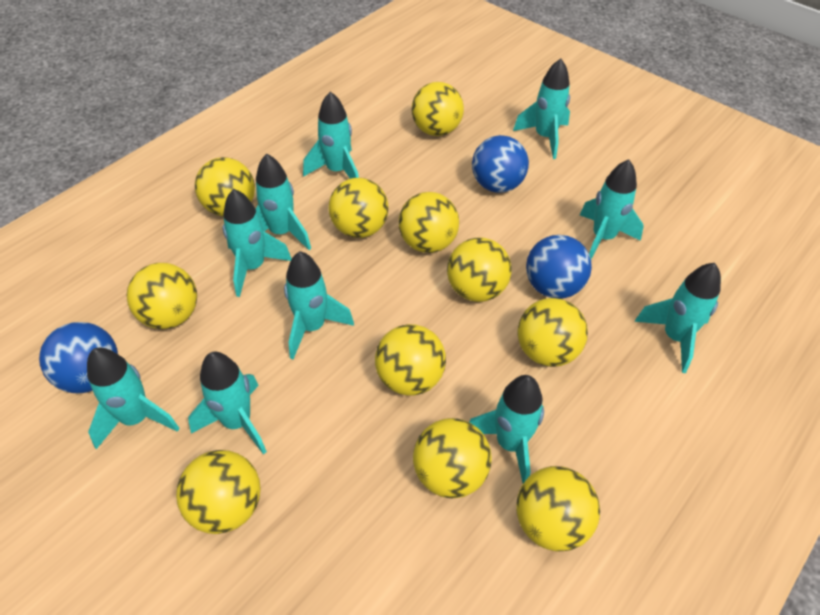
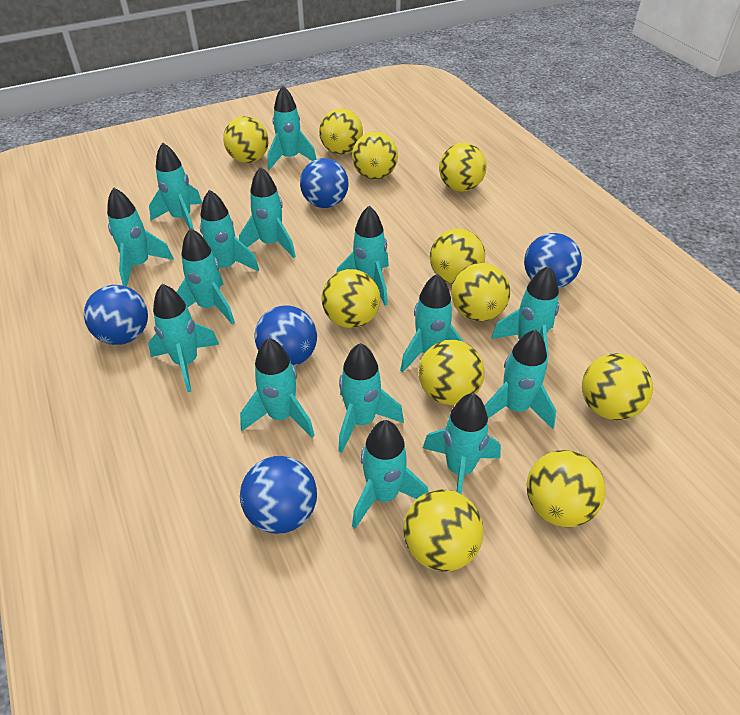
blue ball: 3 -> 5
turquoise rocket: 10 -> 15

